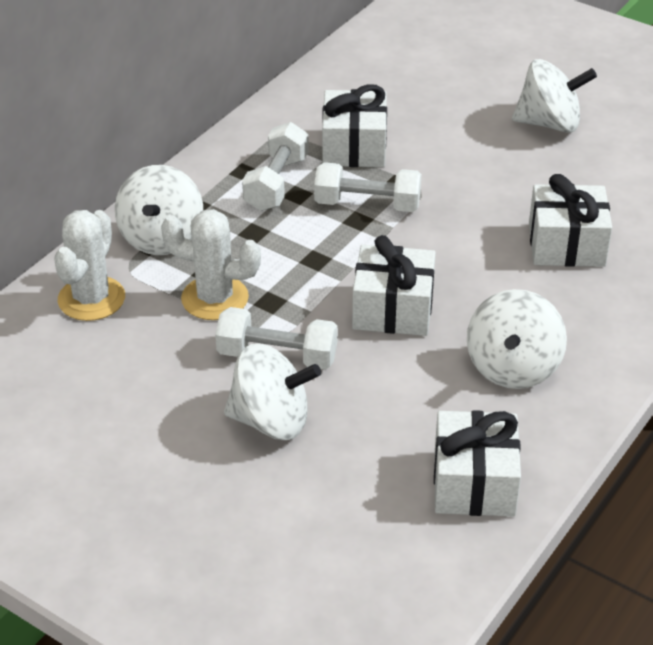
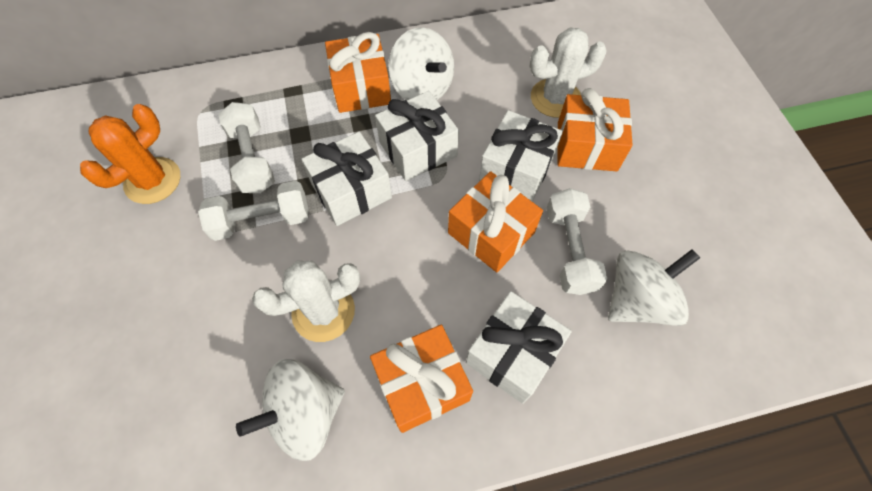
orange cactus: 0 -> 1
orange gift: 0 -> 4
white spinning top: 4 -> 3

